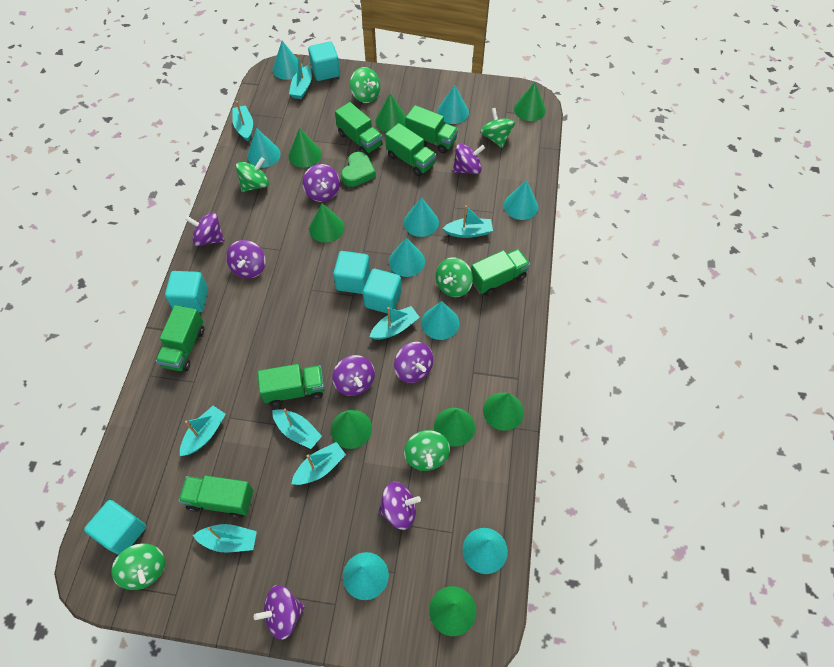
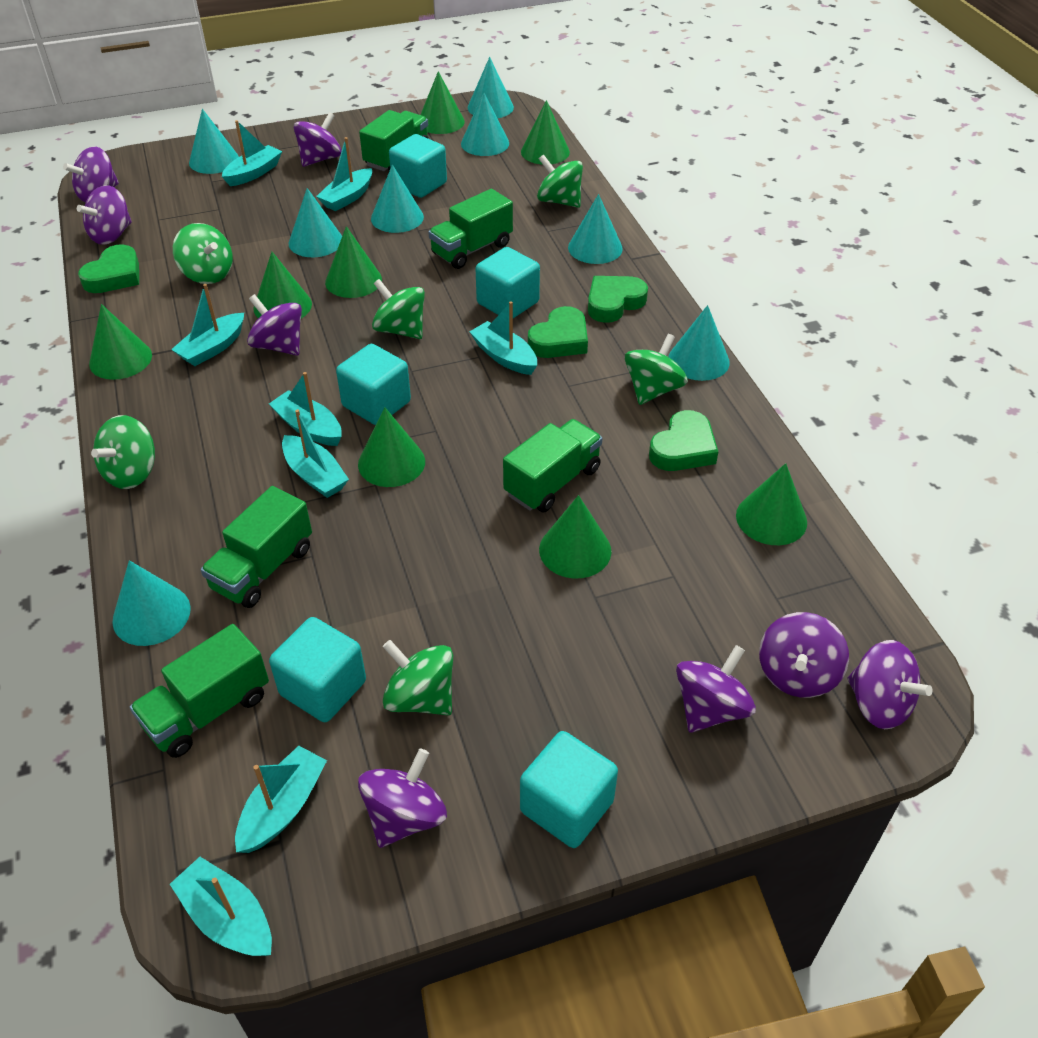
green heart: 1 -> 4
green truck: 7 -> 5
turquoise cone: 9 -> 8

